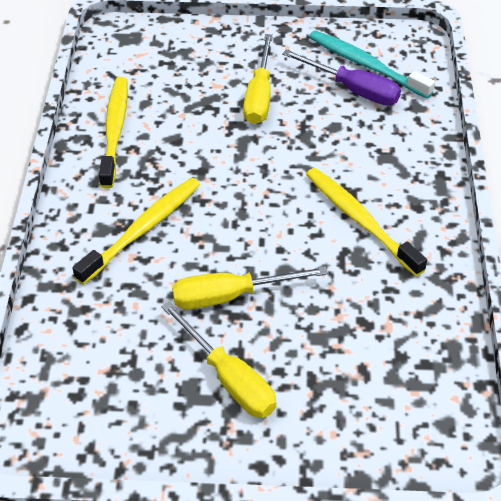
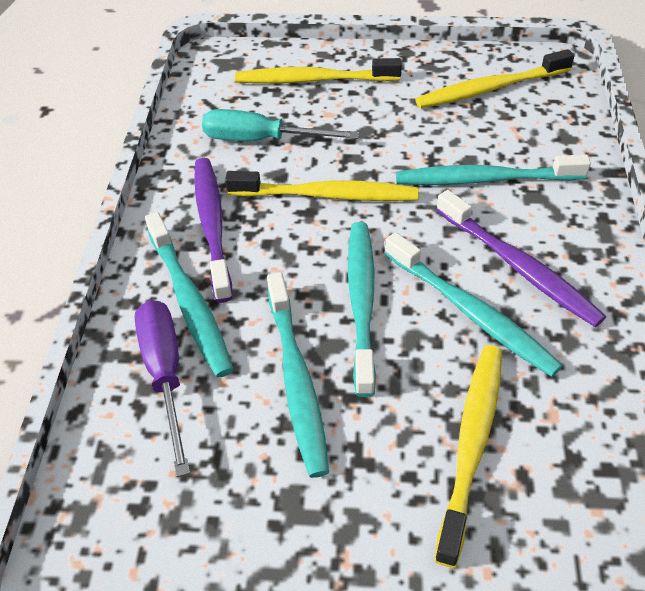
purple toothbrush: 0 -> 2
turquoise screwdriver: 0 -> 1
turquoise toothbrush: 1 -> 5
yellow screwdriver: 3 -> 0
yellow toothbrush: 3 -> 4

